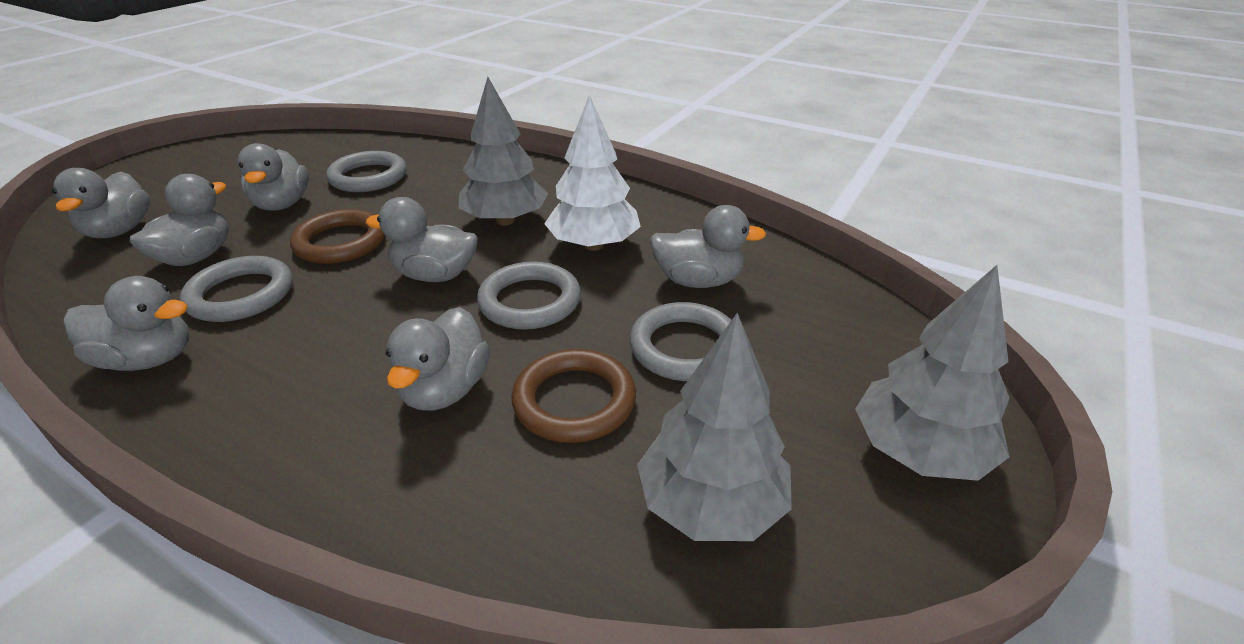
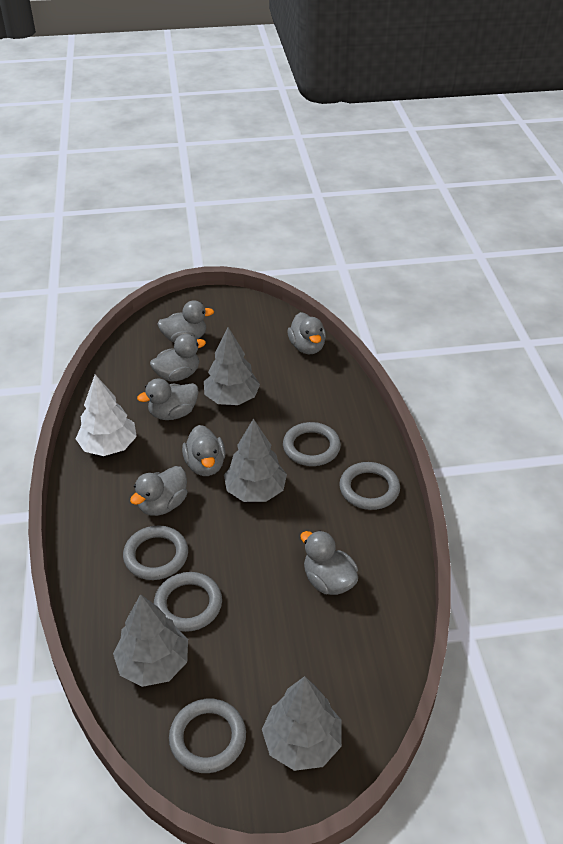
brown ring: 2 -> 0
grey ring: 4 -> 5
grey tree: 3 -> 4

